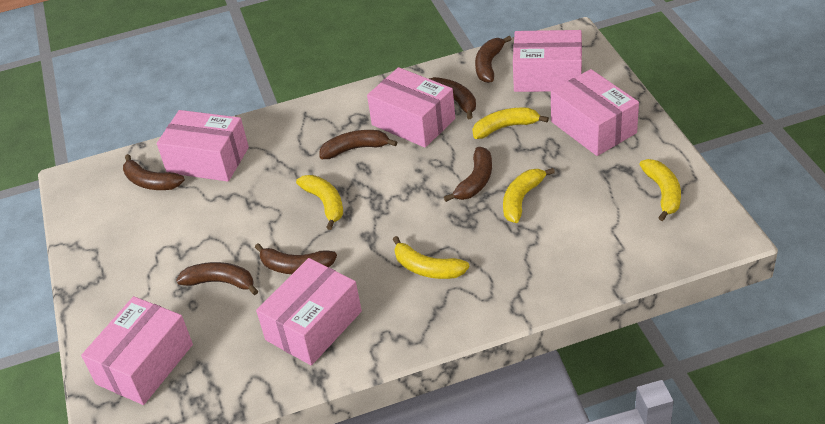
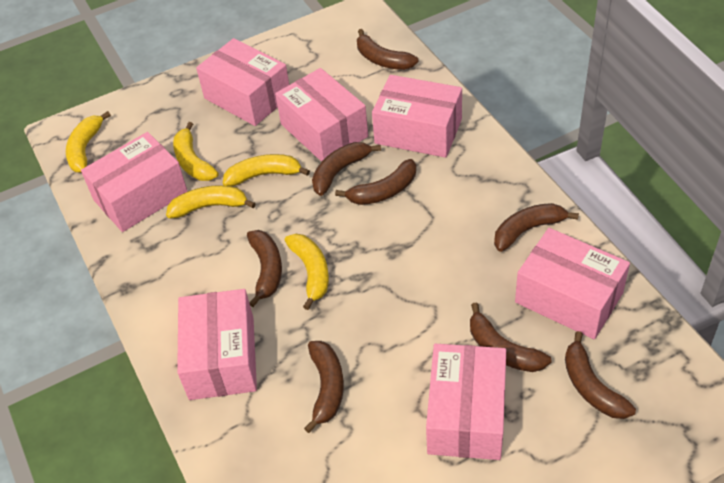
brown banana: 7 -> 8
pink box: 6 -> 7

